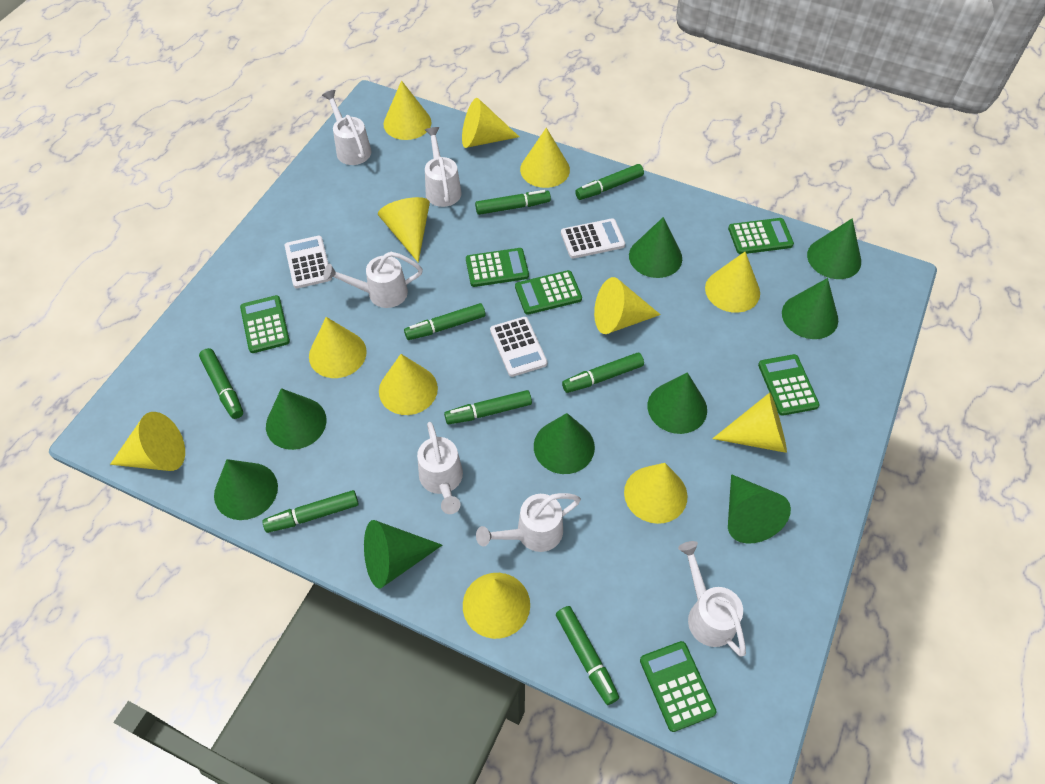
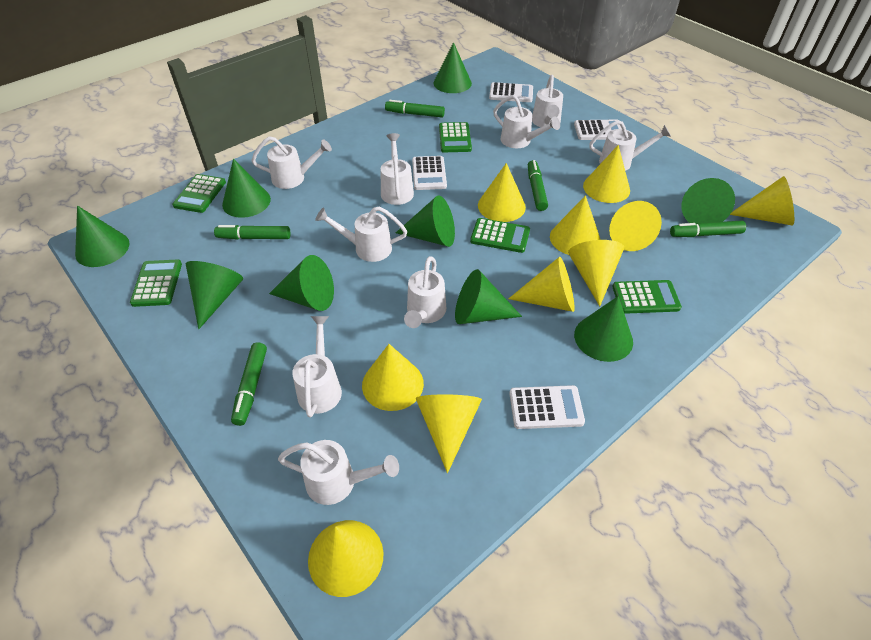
green calculator: 6 -> 5
green marker: 8 -> 5
white calculator: 3 -> 4
white watering can: 6 -> 9
yellow cone: 12 -> 10

